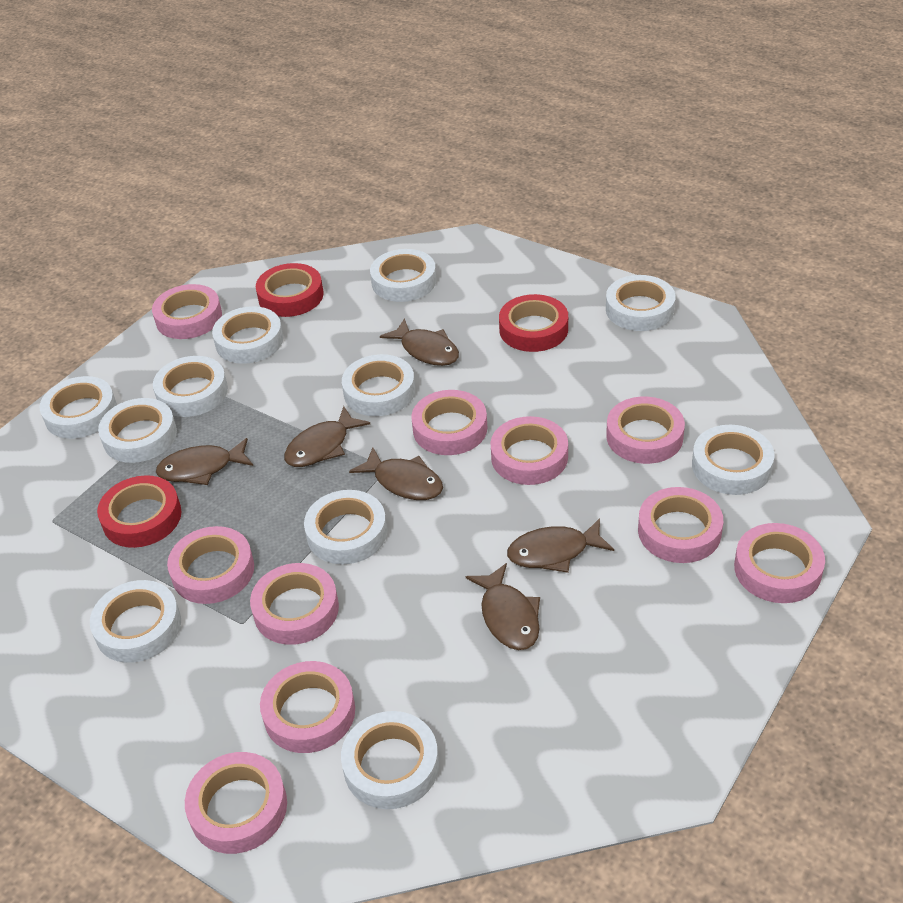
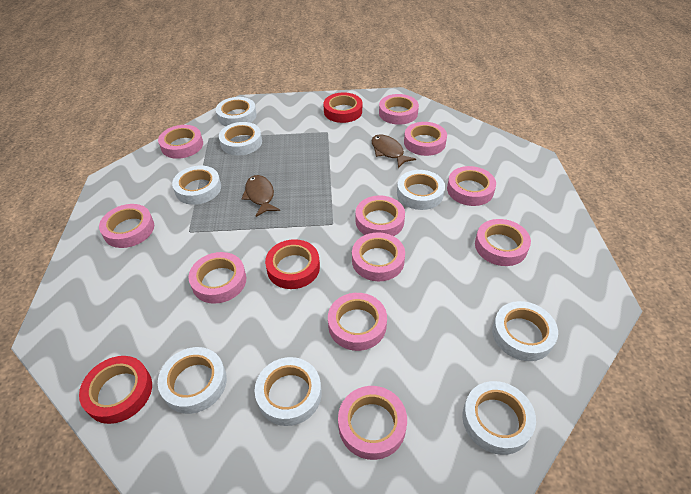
brown fish: 6 -> 2
pink tape: 10 -> 11
white tape: 11 -> 8

